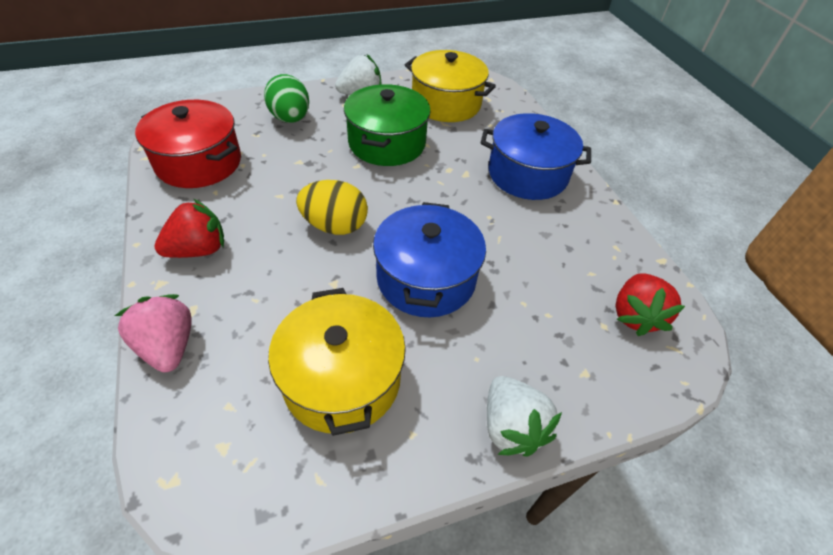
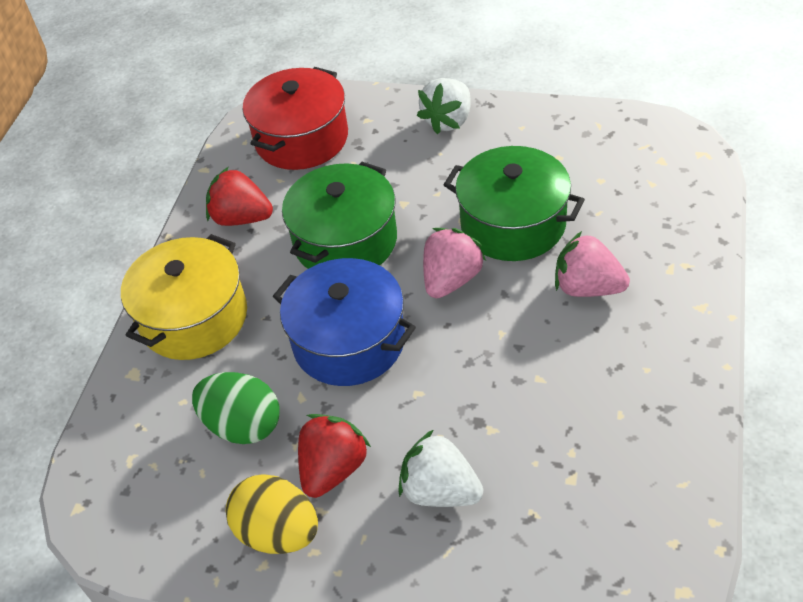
blue pot: 2 -> 1
green pot: 1 -> 2
pink strawberry: 1 -> 2
yellow pot: 2 -> 1

